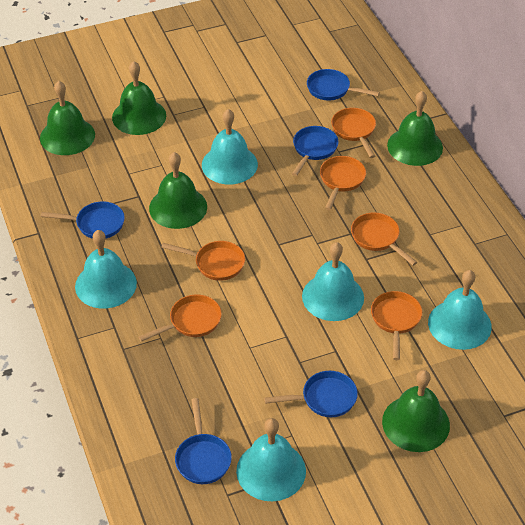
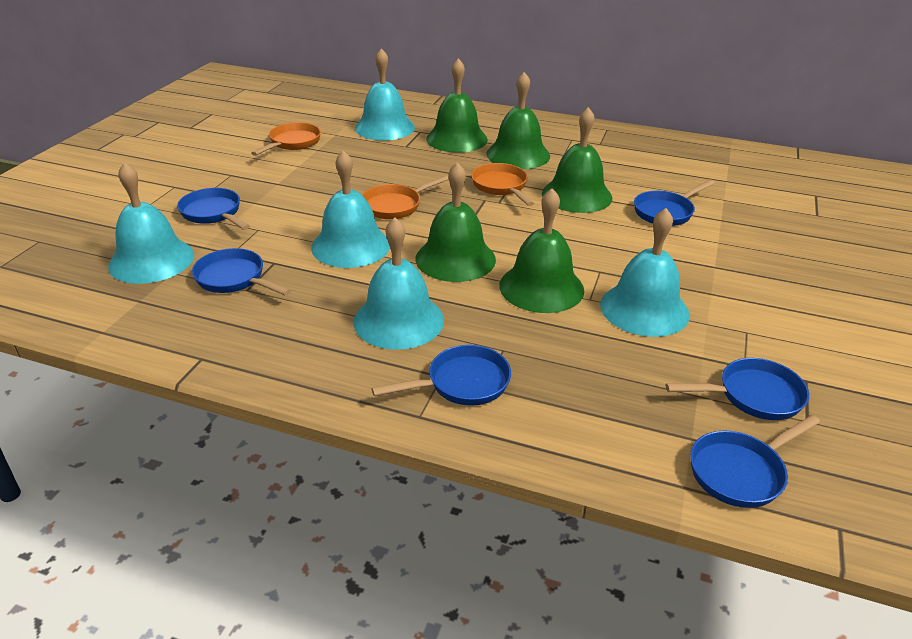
blue pan: 5 -> 6
orange pan: 6 -> 3

